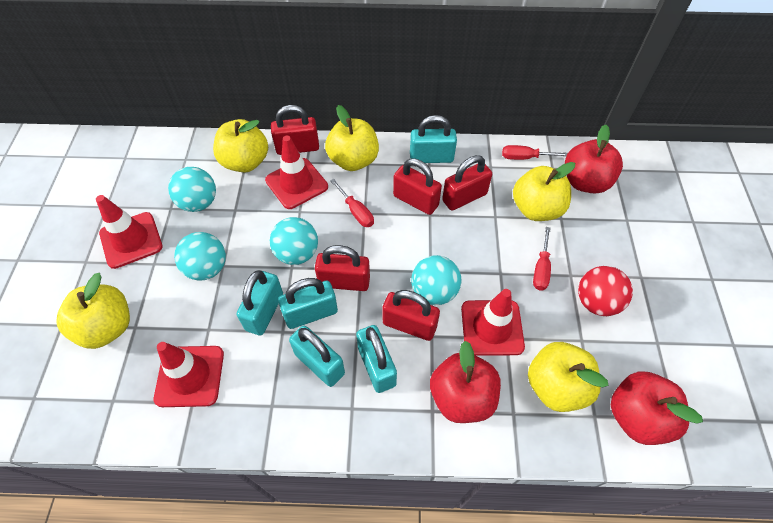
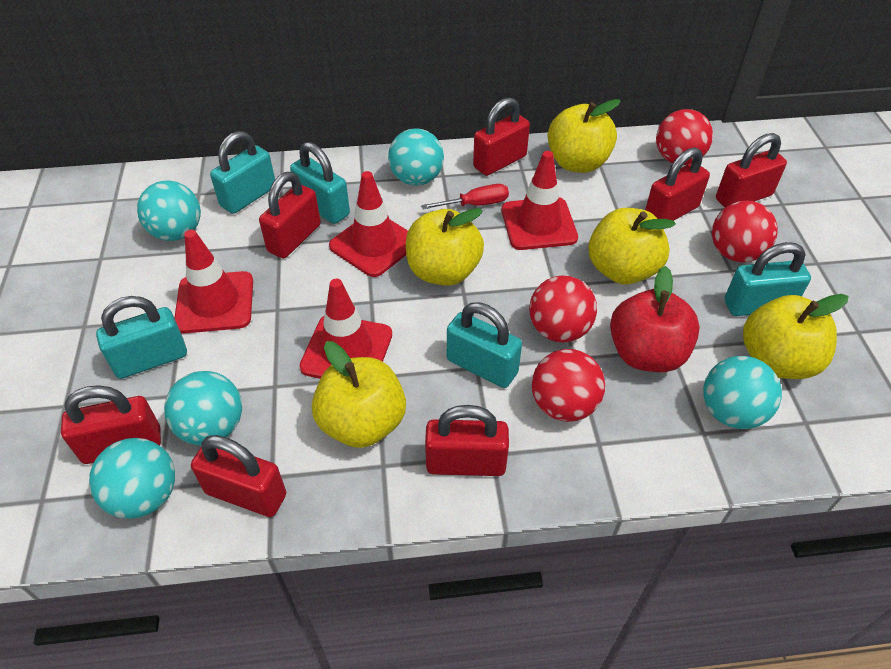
red apple: 3 -> 1
red ball: 1 -> 4
red padlock: 5 -> 7
red screwdriver: 3 -> 1
turquoise ball: 4 -> 5

